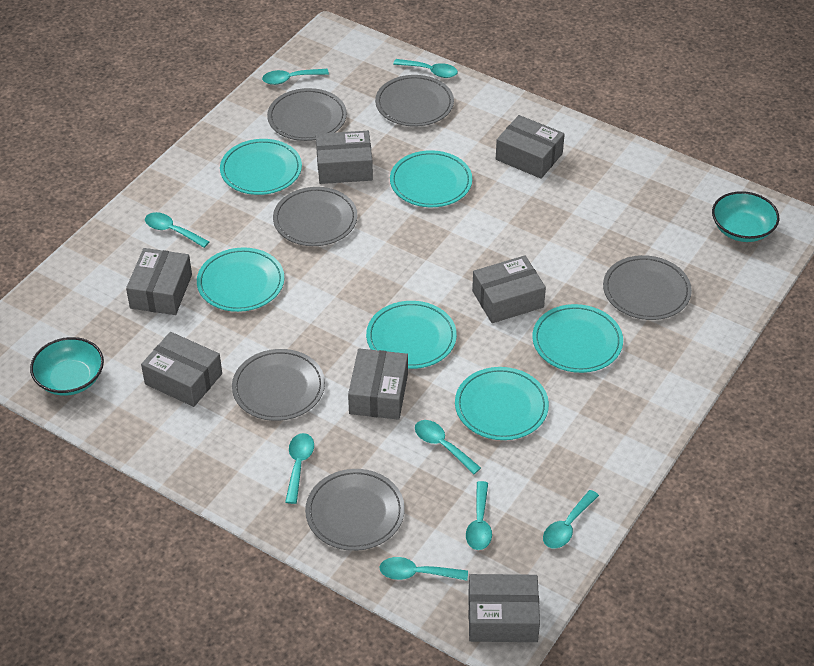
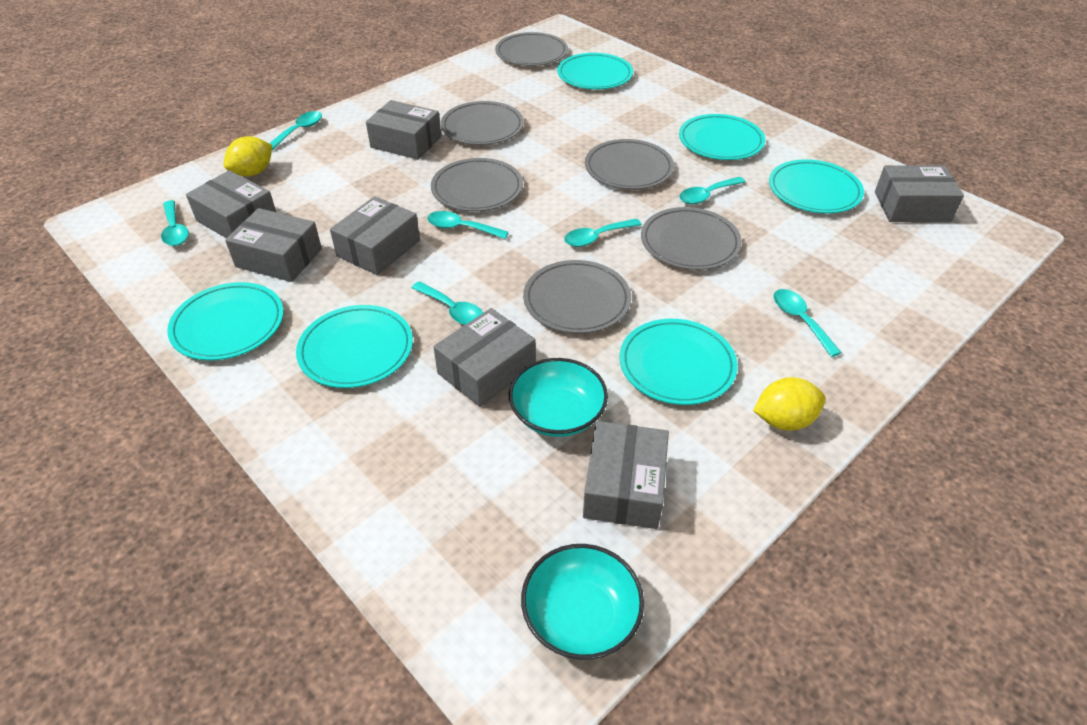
turquoise spoon: 8 -> 7
yellow lemon: 0 -> 2

